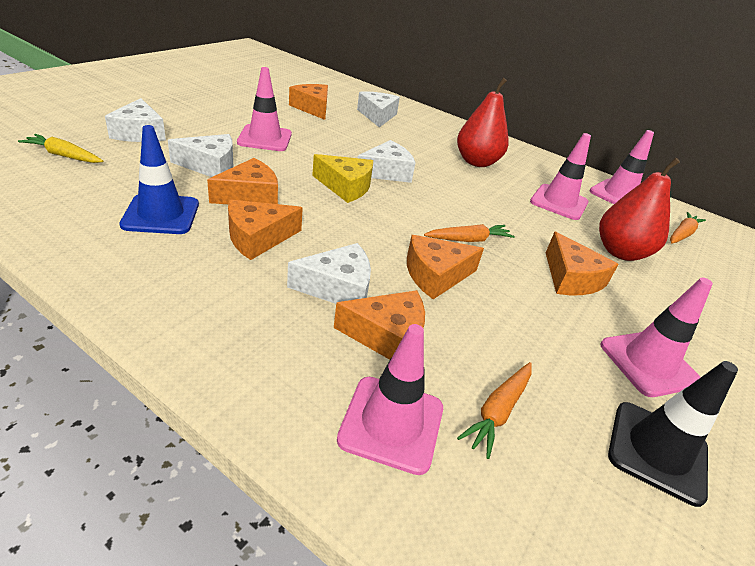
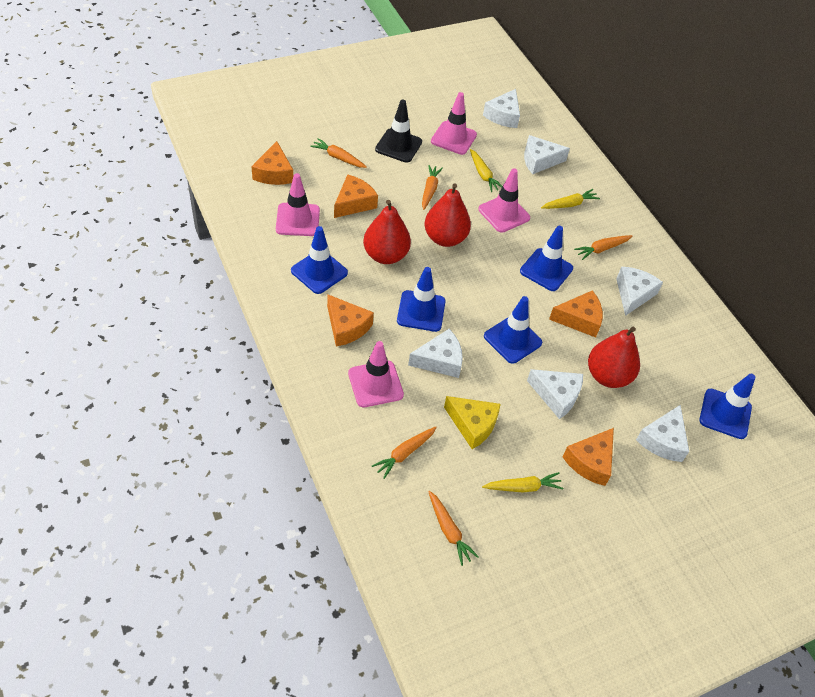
blue traffic cone: 1 -> 5
orange carrot: 3 -> 5
orange cheese: 6 -> 5
pink traffic cone: 5 -> 4
red pear: 2 -> 3
white cheese: 5 -> 6
yellow carrot: 1 -> 3

